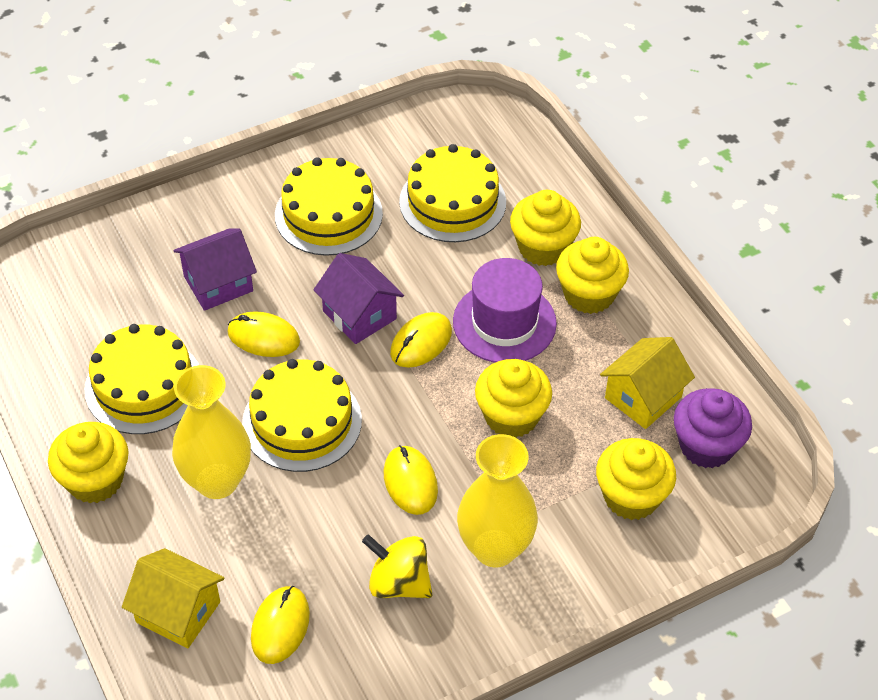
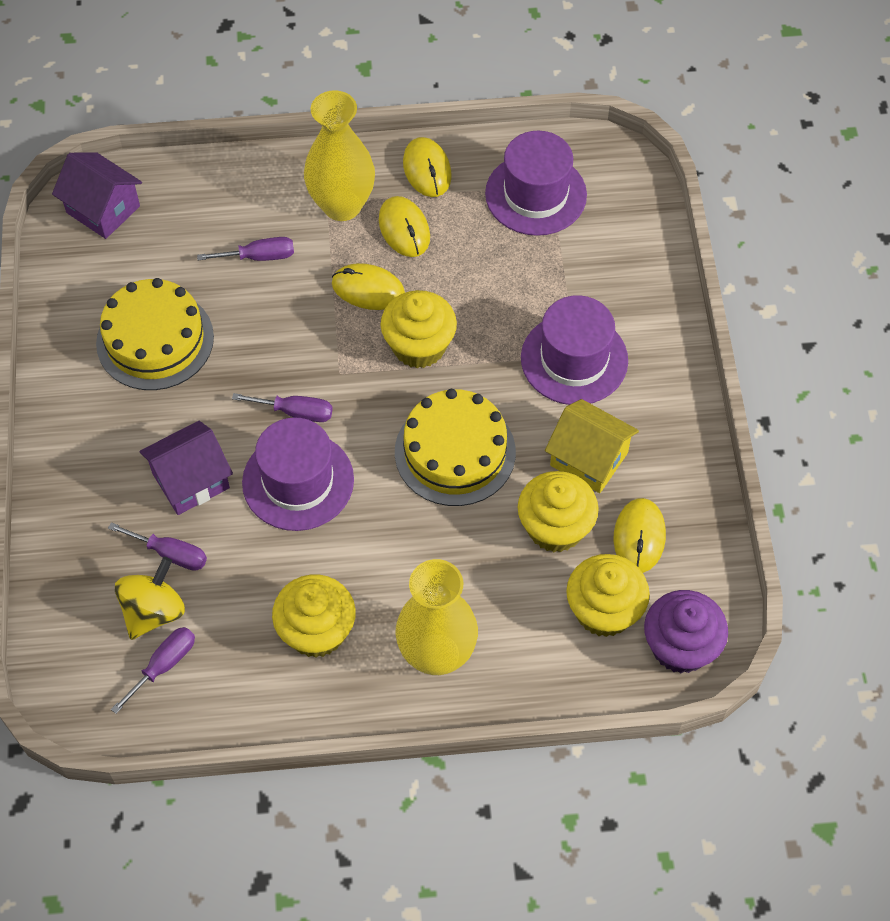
purple hat: 1 -> 3
purple screwdriver: 0 -> 4
yellow cake: 4 -> 2
yellow cupcake: 5 -> 4
yellow house: 2 -> 1

